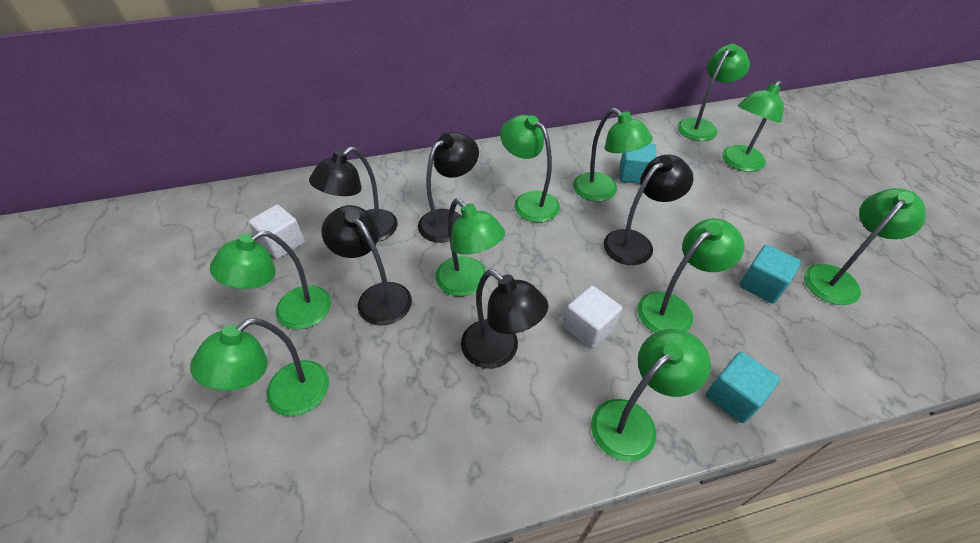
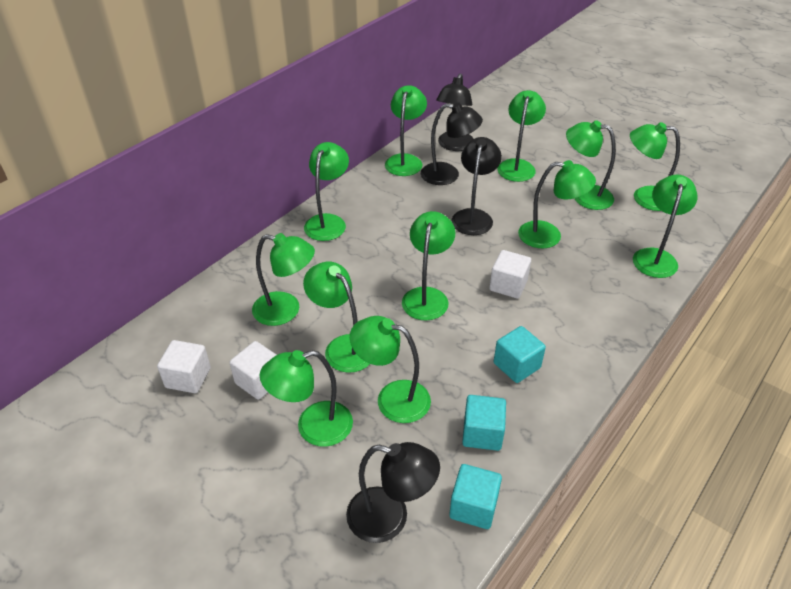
black lamp: 5 -> 4
green lamp: 10 -> 12
white cube: 2 -> 3

